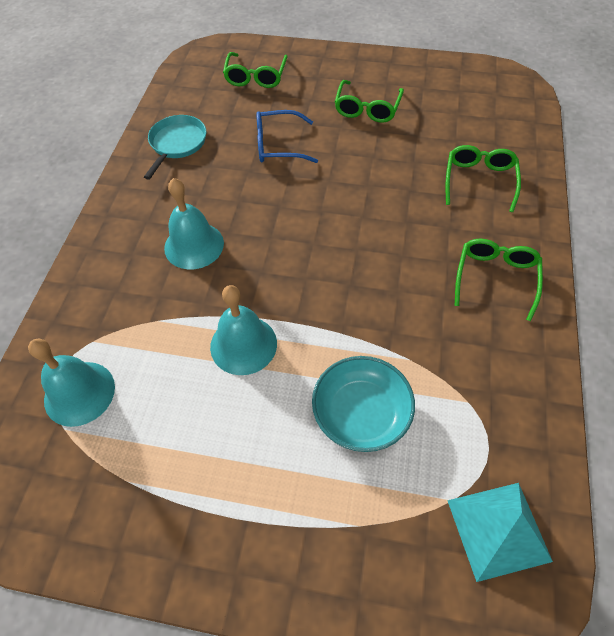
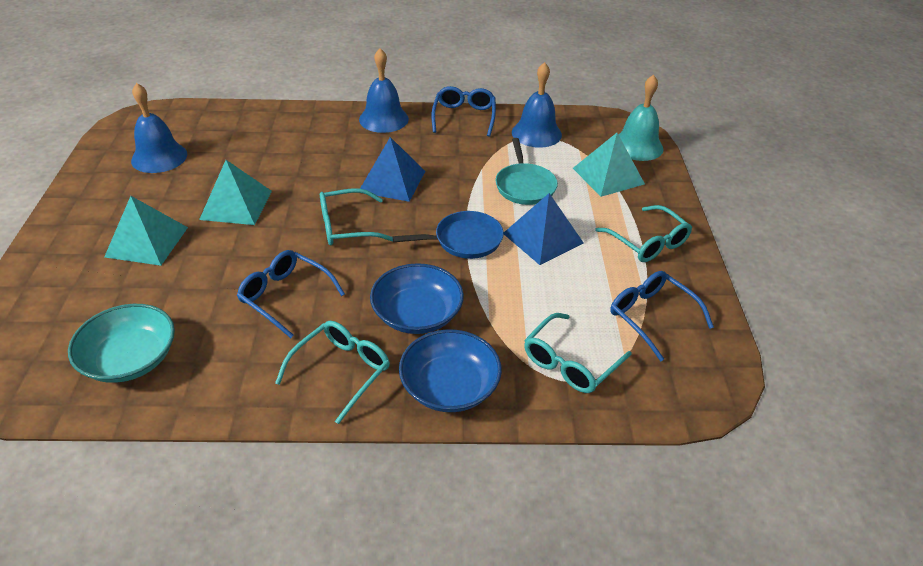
blue bell: 0 -> 3
blue bowl: 0 -> 2
blue glasses: 1 -> 3
blue pan: 0 -> 1
blue pyramid: 0 -> 2
green glasses: 4 -> 0
turquoise bell: 3 -> 1
turquoise glasses: 0 -> 4
turquoise pyramid: 1 -> 3

